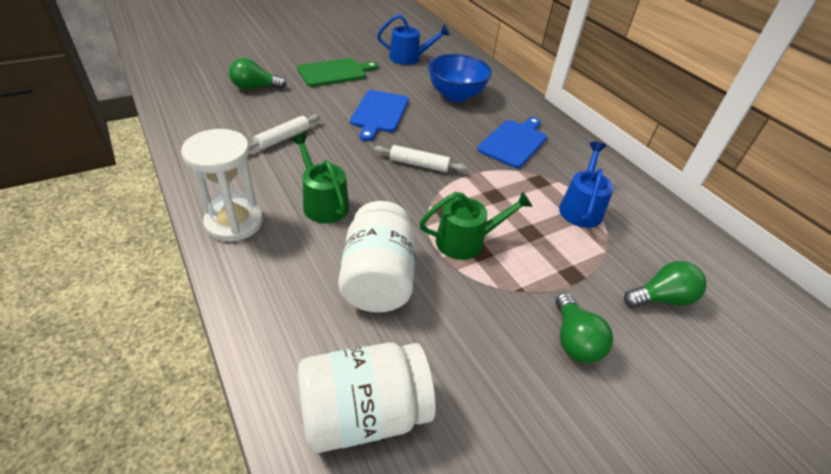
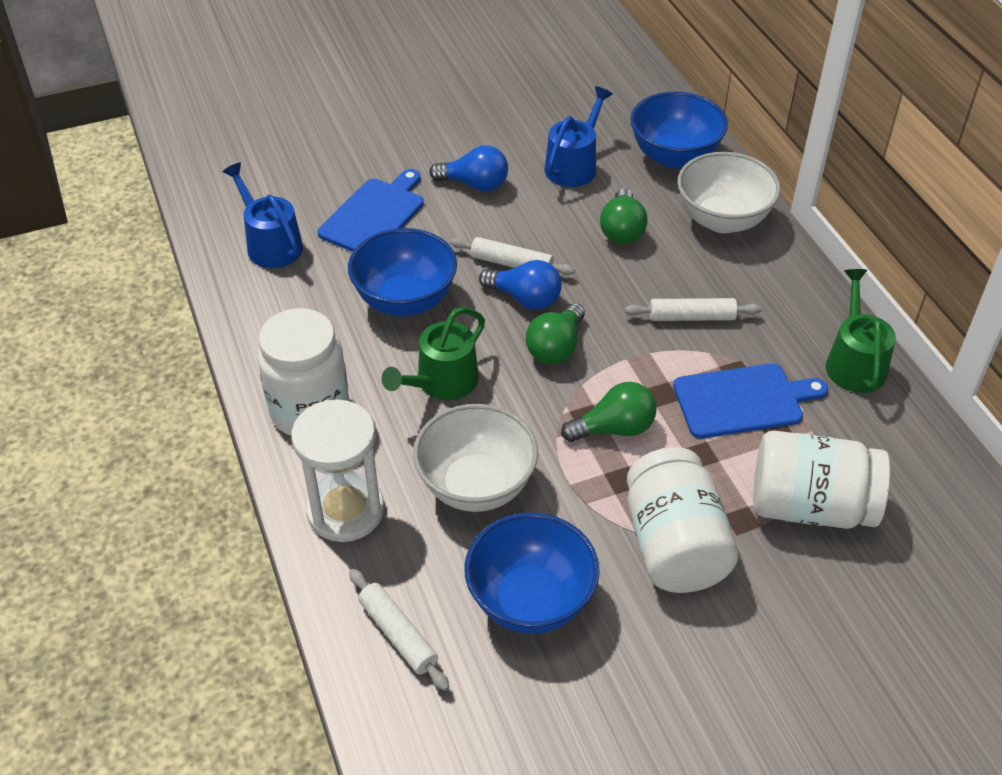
blue bowl: 1 -> 3
blue light bulb: 0 -> 2
green cutting board: 1 -> 0
white bowl: 0 -> 2
white jar: 2 -> 3
white rolling pin: 2 -> 3

